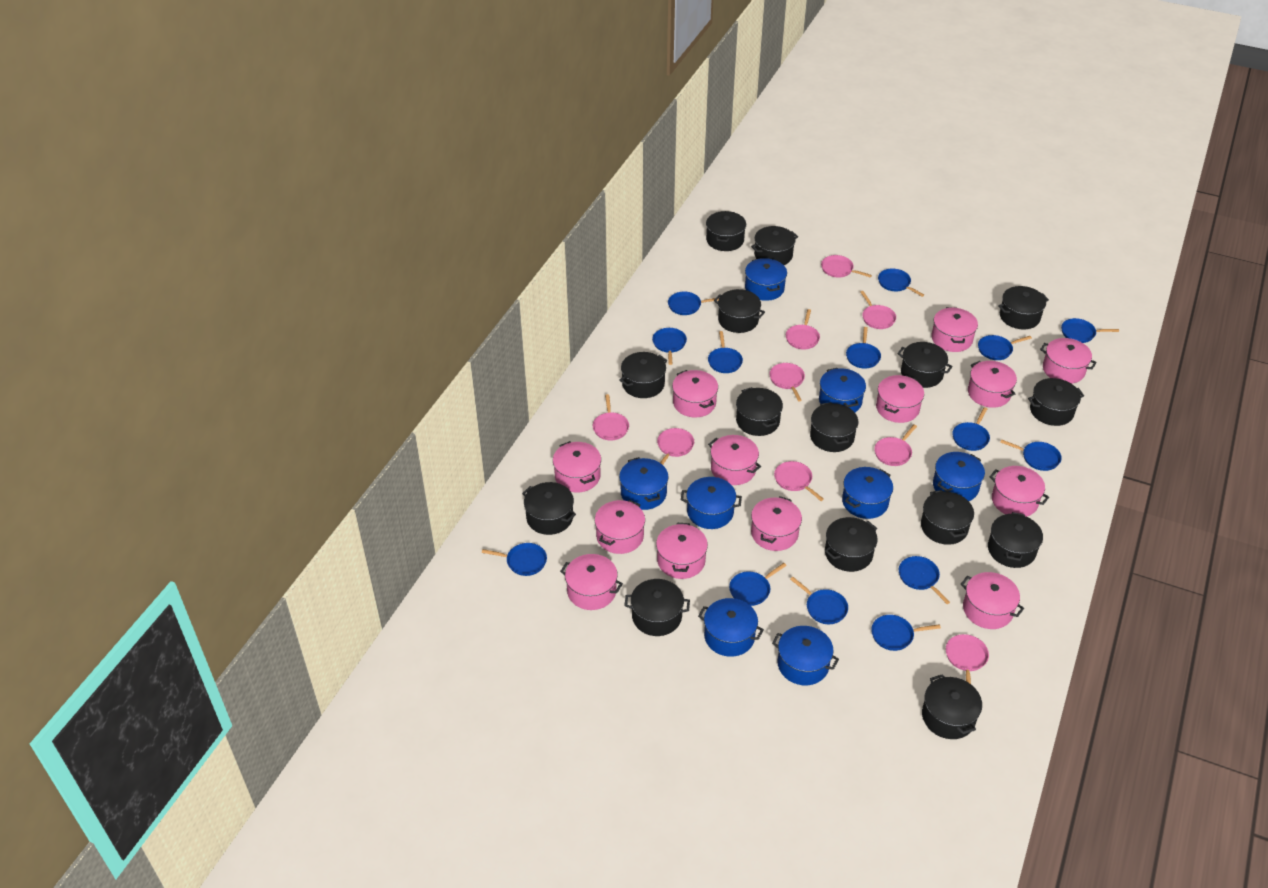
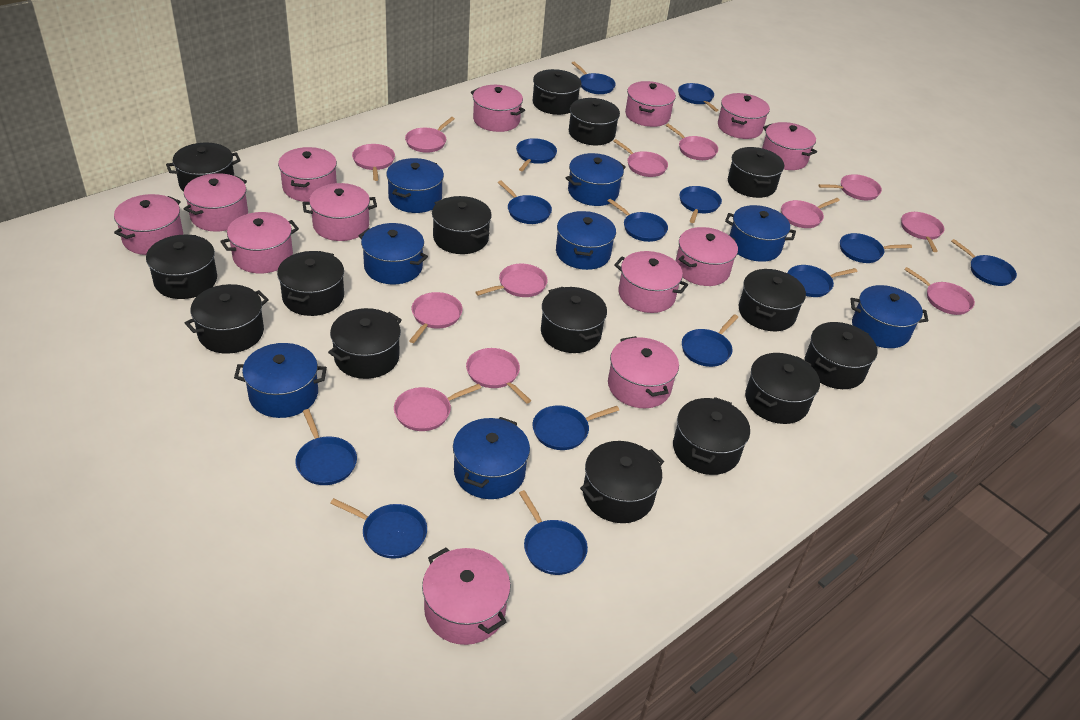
pink pan: 9 -> 12

